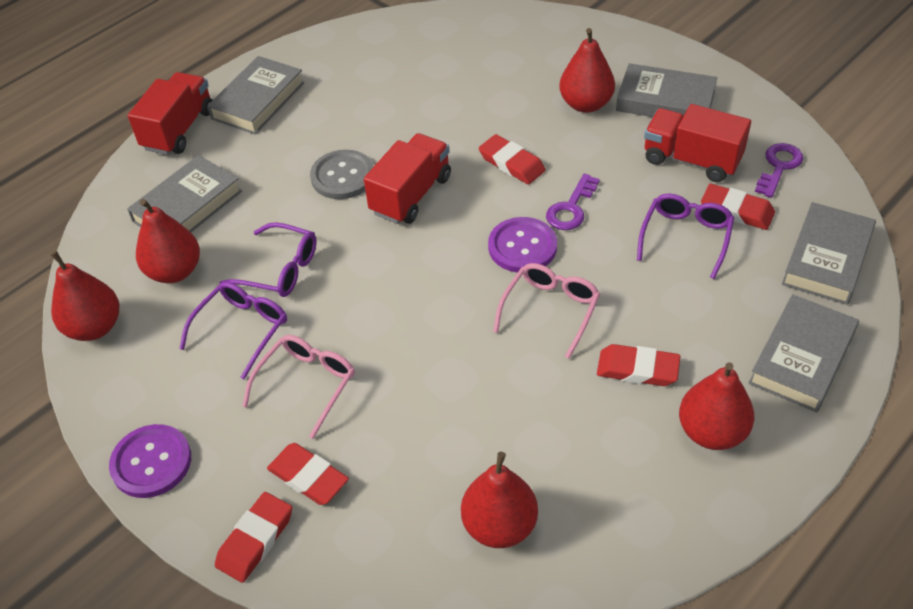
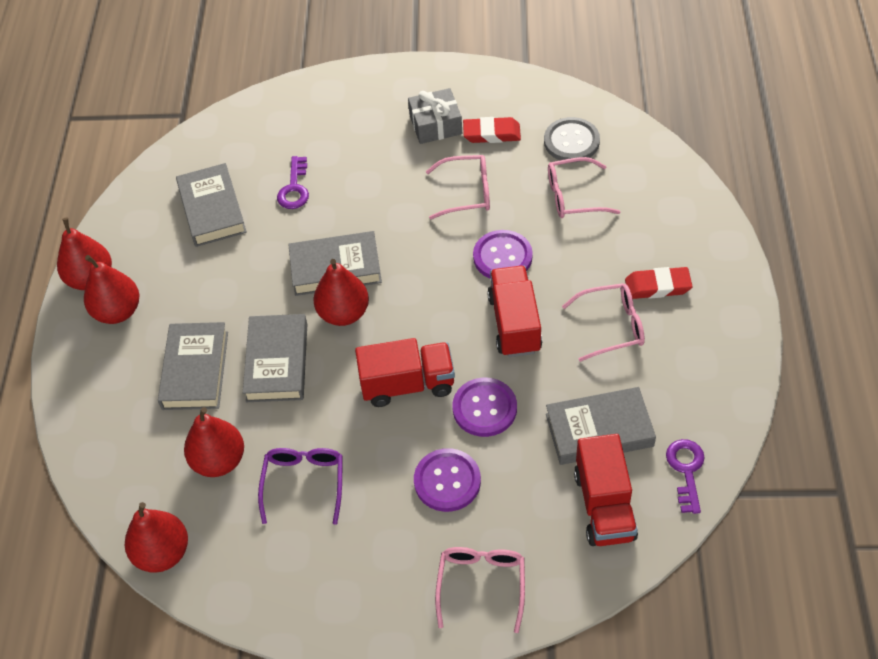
grey gift: 0 -> 1
pink glasses: 2 -> 4
purple button: 2 -> 3
purple glasses: 3 -> 1
red eraser: 5 -> 2

